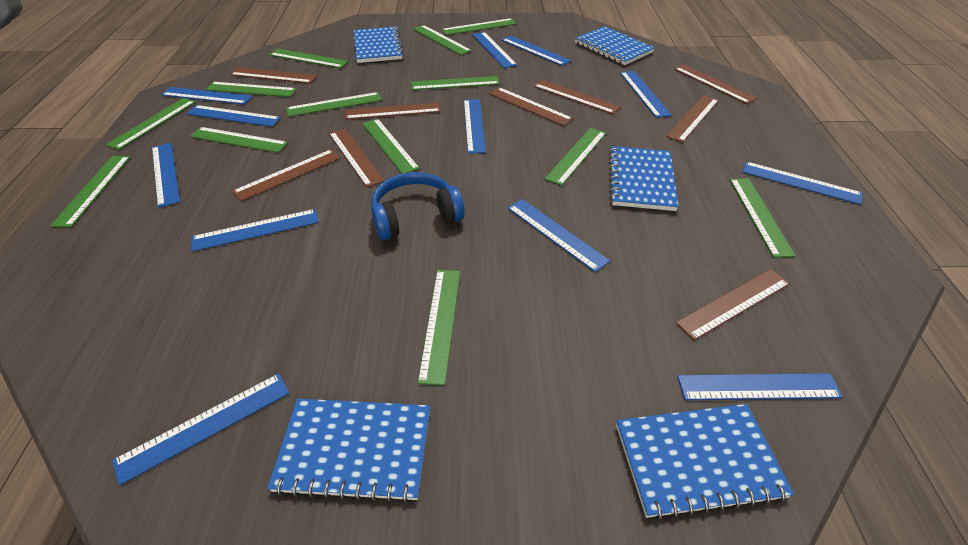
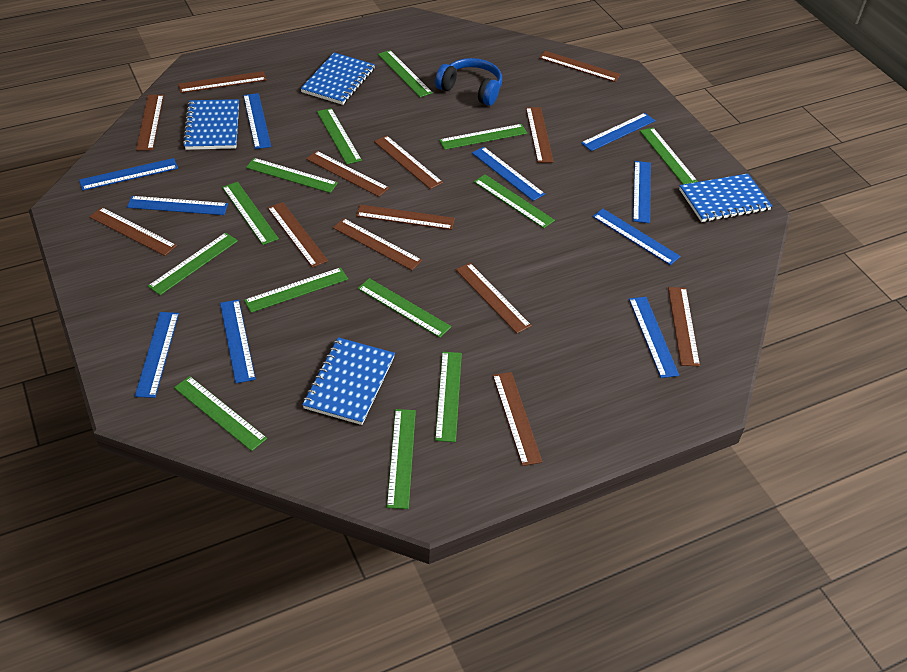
blue notebook: 5 -> 4
blue ruler: 12 -> 10
brown ruler: 9 -> 13

